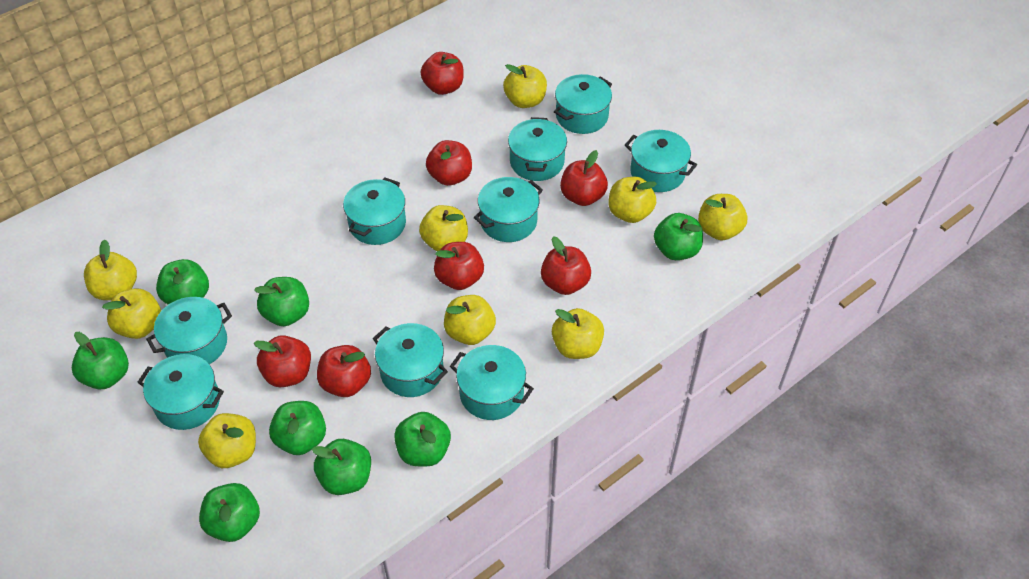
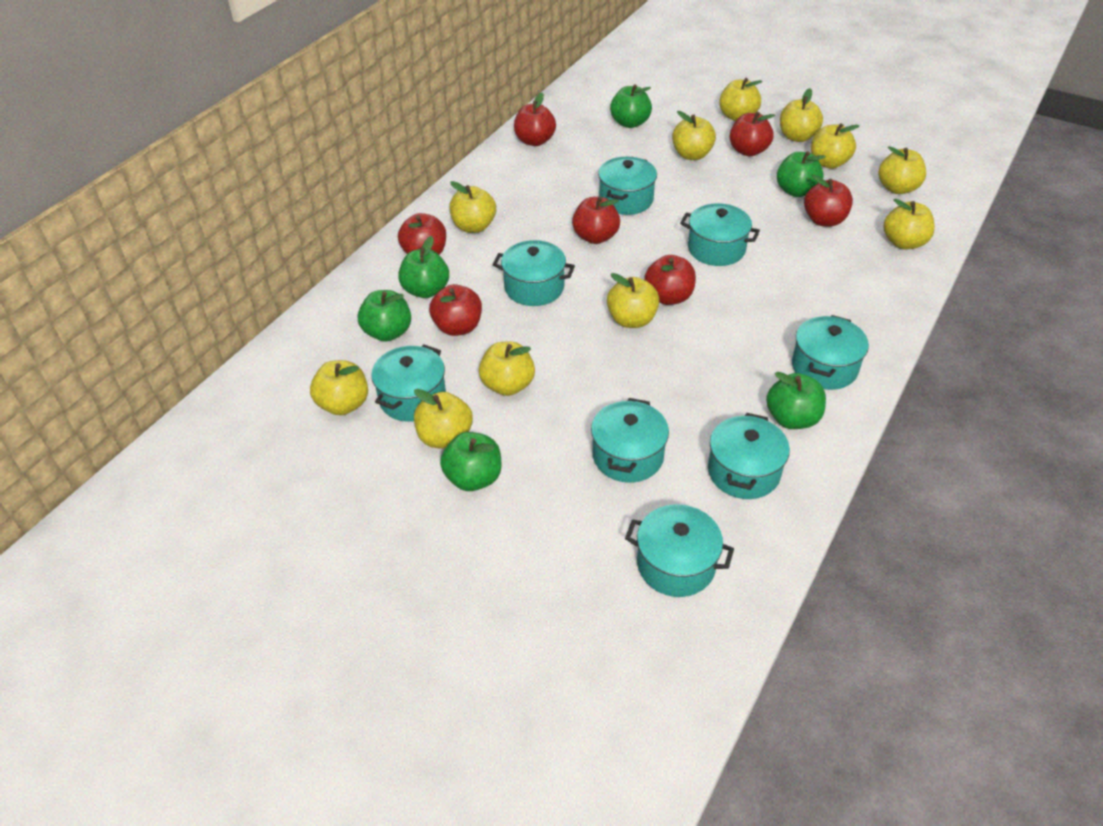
green apple: 8 -> 6
turquoise pot: 9 -> 8
yellow apple: 9 -> 11

